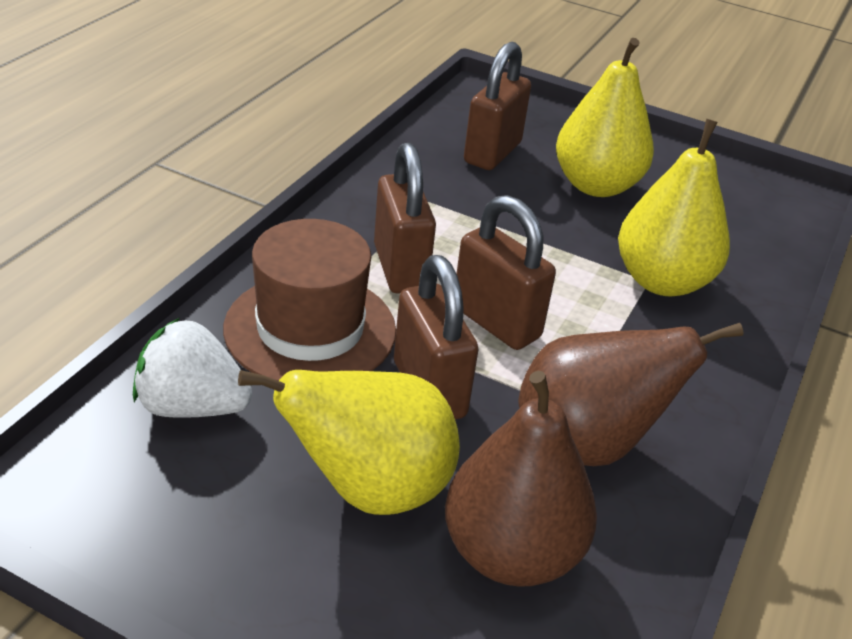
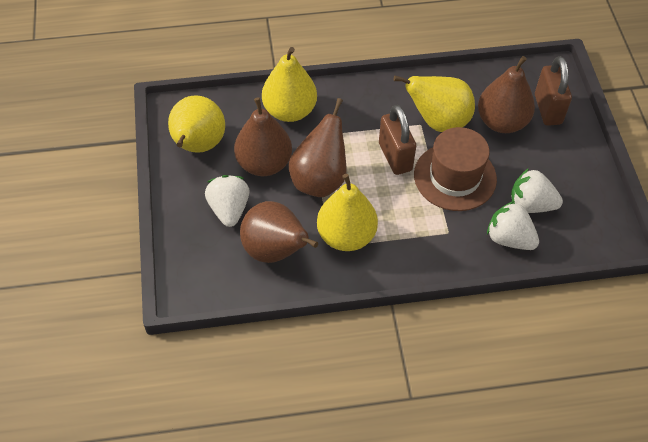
brown padlock: 4 -> 2
brown pear: 2 -> 4
white strawberry: 1 -> 3
yellow pear: 3 -> 4

